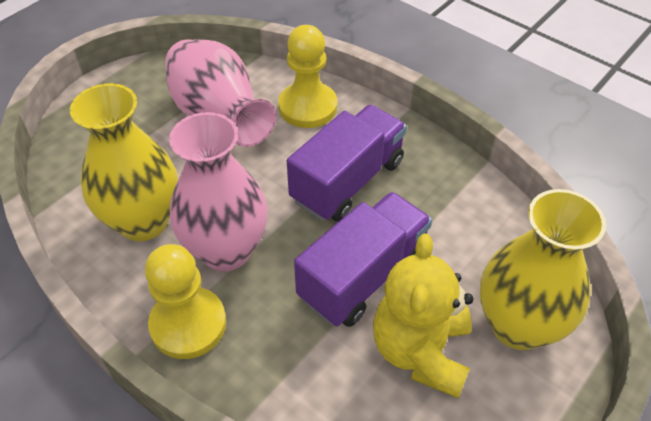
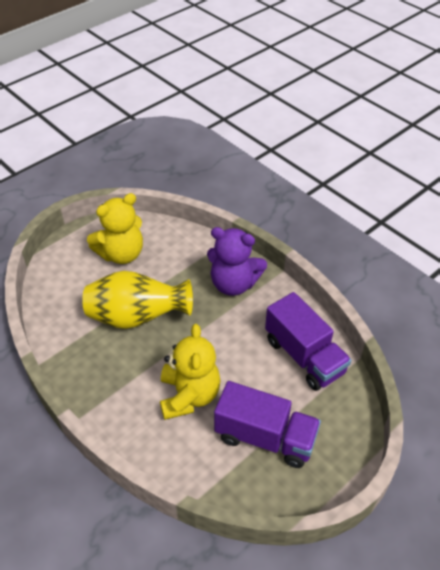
pink vase: 2 -> 0
purple teddy bear: 0 -> 1
yellow pawn: 2 -> 0
yellow teddy bear: 1 -> 2
yellow vase: 2 -> 1

